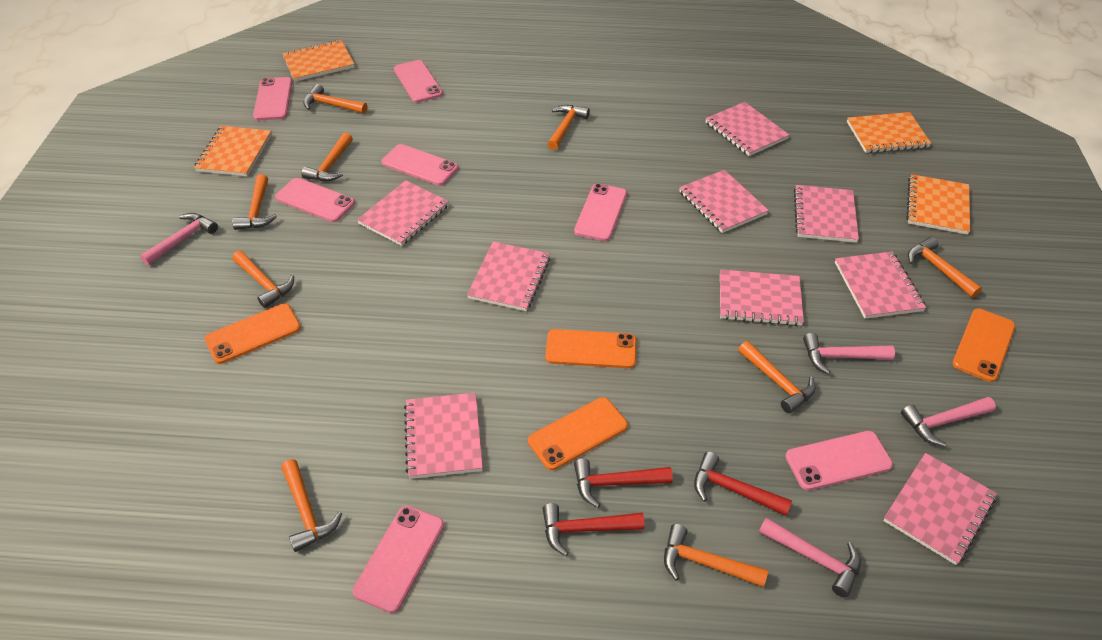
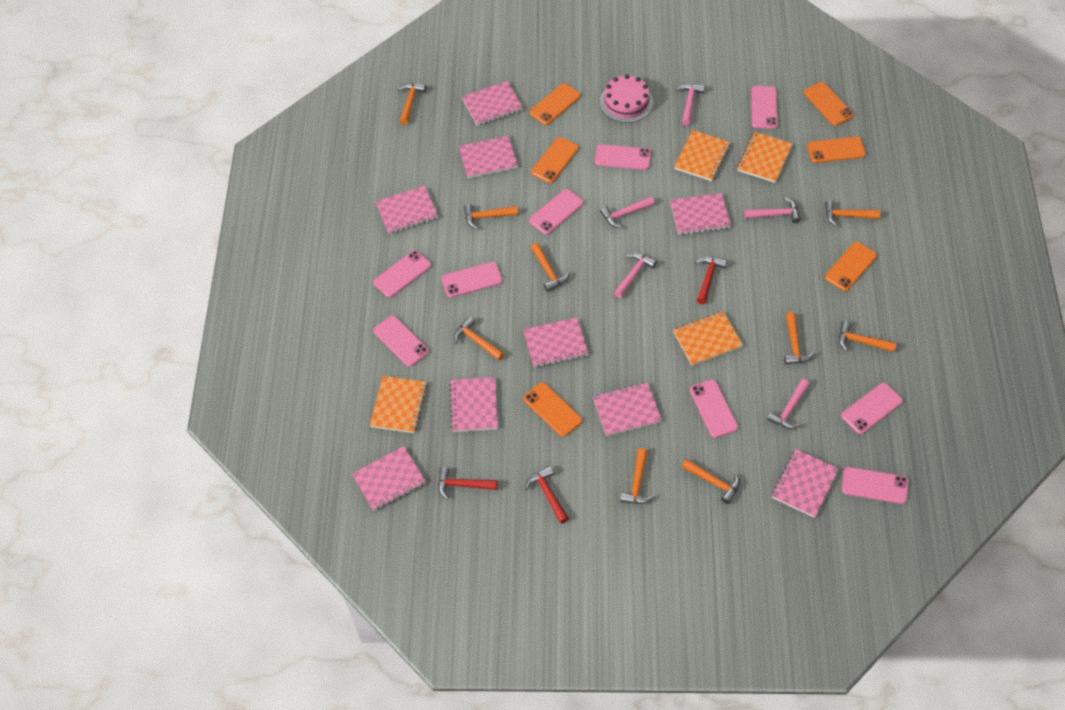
orange phone: 4 -> 6
pink cake: 0 -> 1
pink hammer: 4 -> 5
pink phone: 7 -> 9

